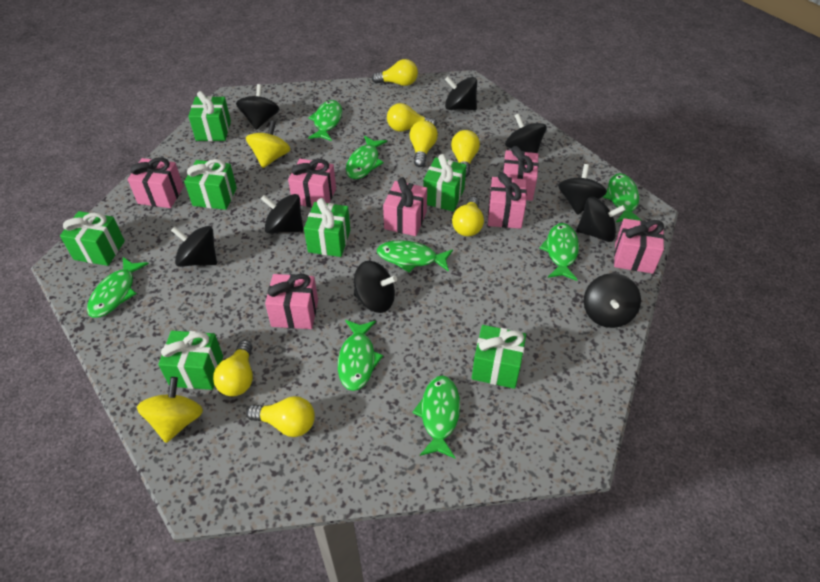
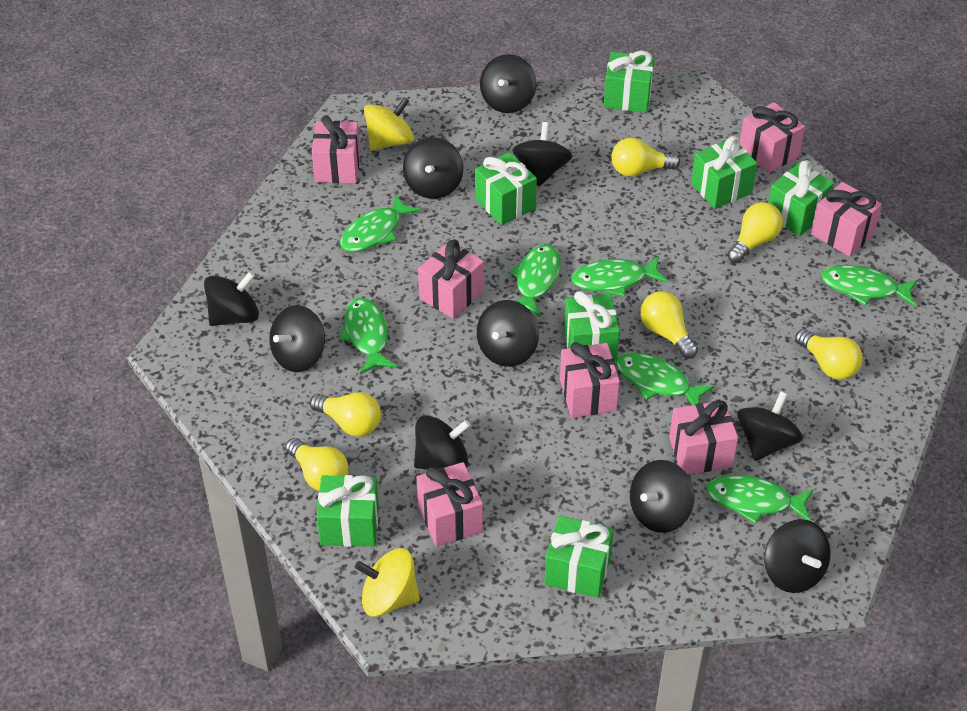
black spinning top: 9 -> 10
green fish: 8 -> 7
yellow light bulb: 7 -> 6

